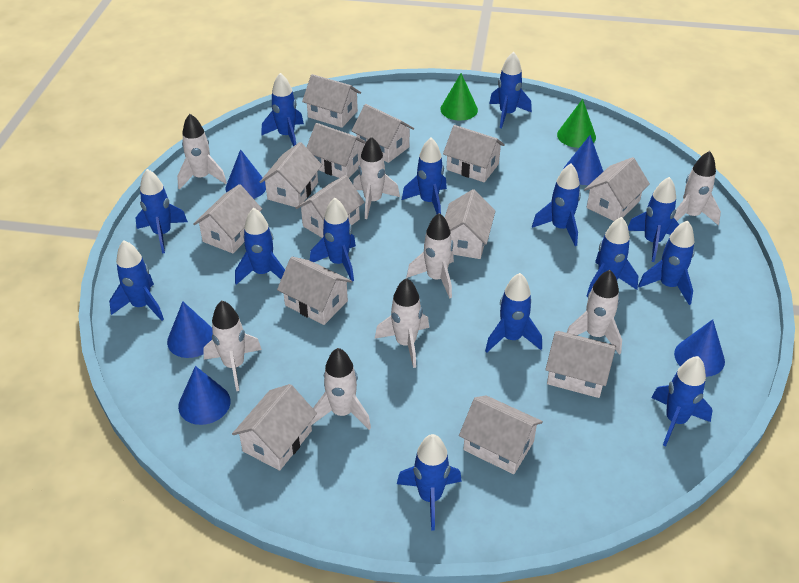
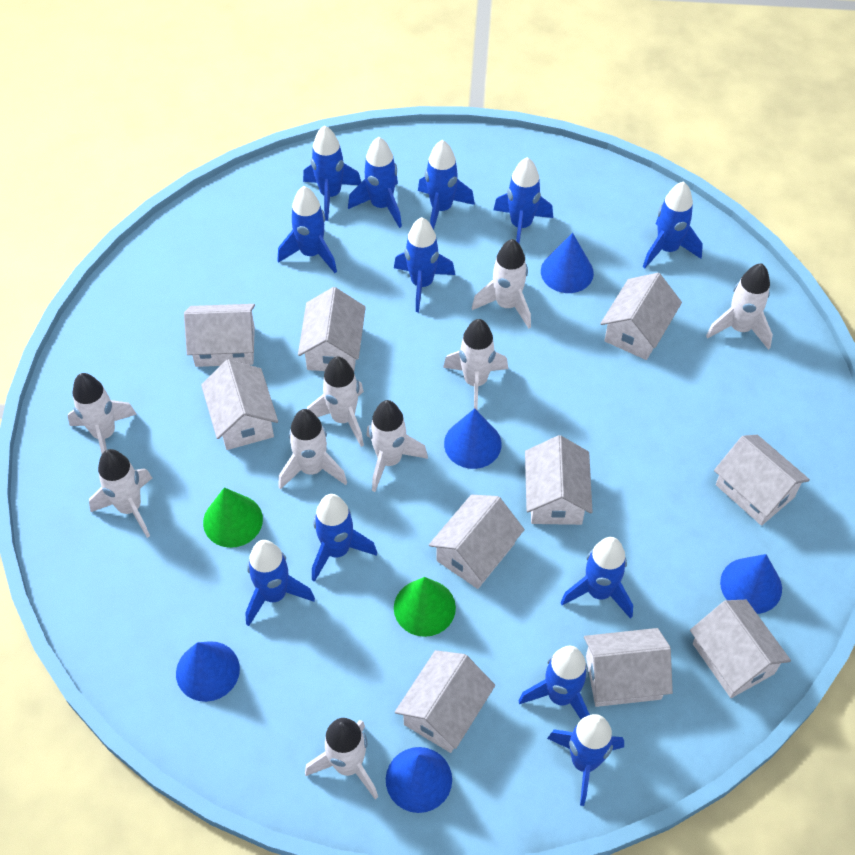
blue rocket: 14 -> 12
white house: 13 -> 10
white rocket: 8 -> 9

